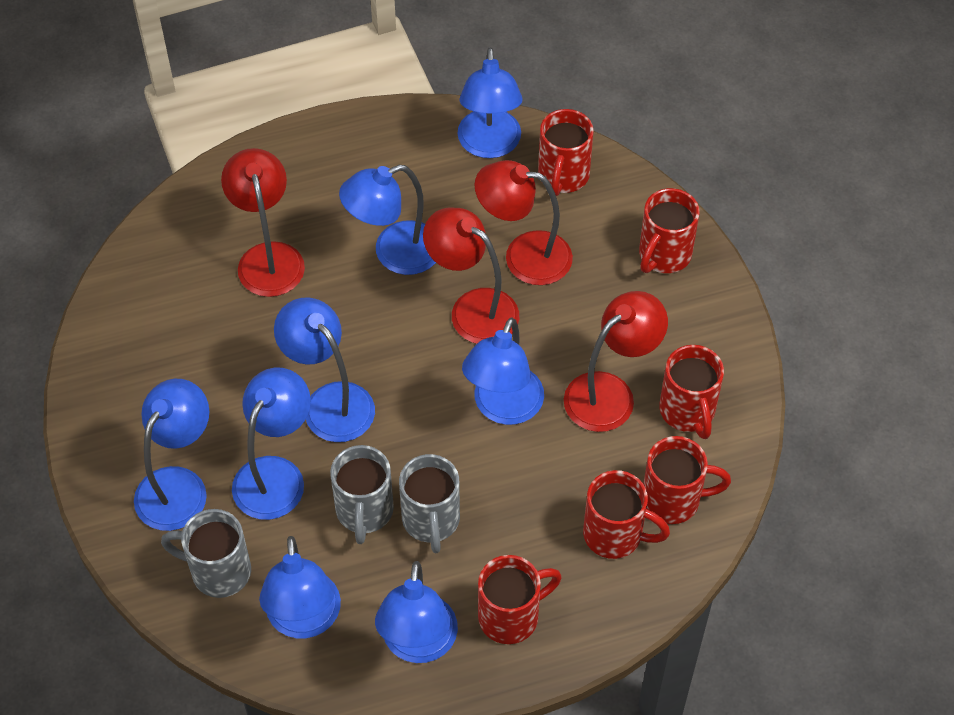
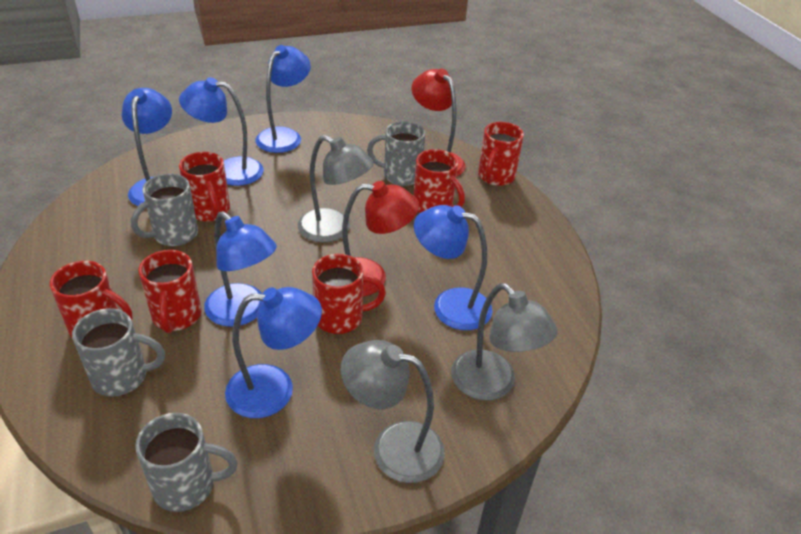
blue lamp: 8 -> 6
grey lamp: 0 -> 3
grey mug: 3 -> 4
red lamp: 4 -> 2

